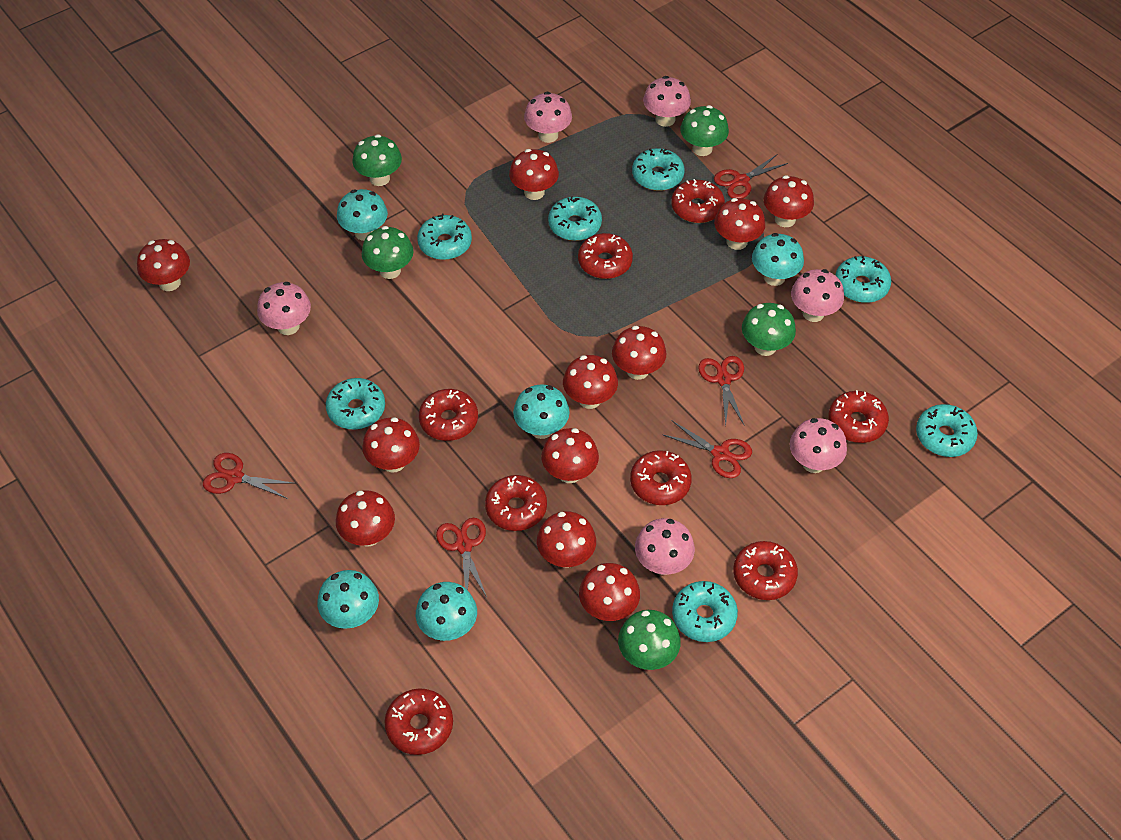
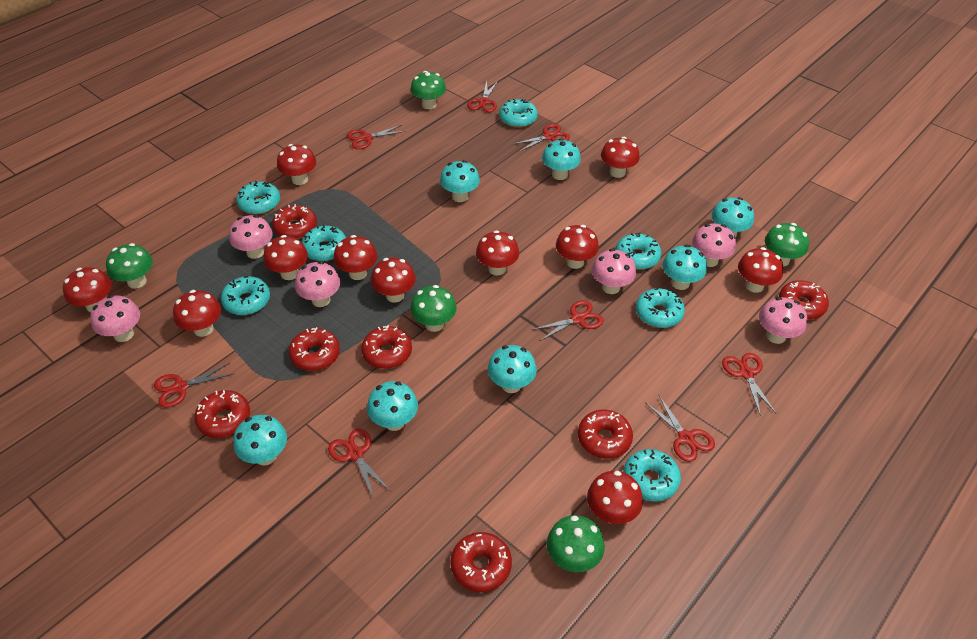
red donut: 8 -> 7
red scissors: 5 -> 8
turquoise mushroom: 5 -> 7

